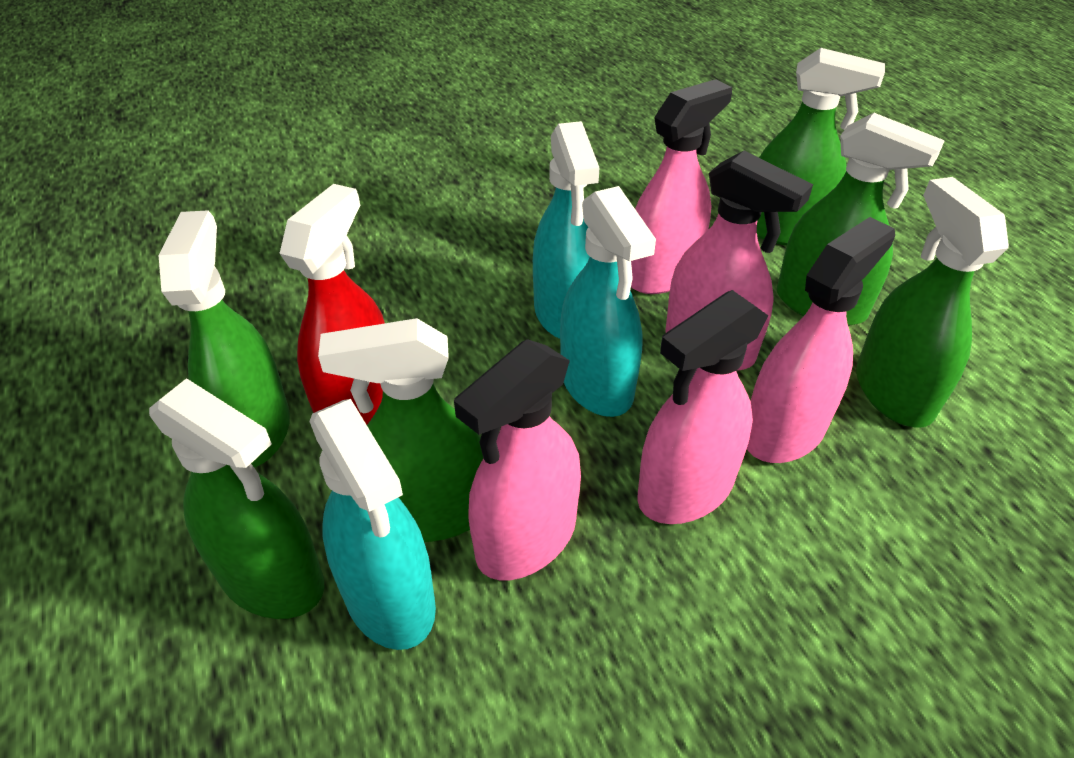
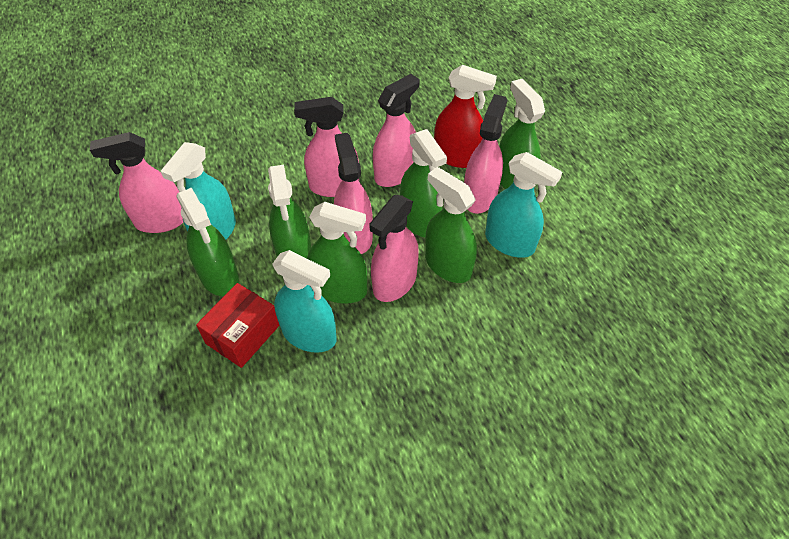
pink spray bottle: 5 -> 6
red box: 0 -> 1

